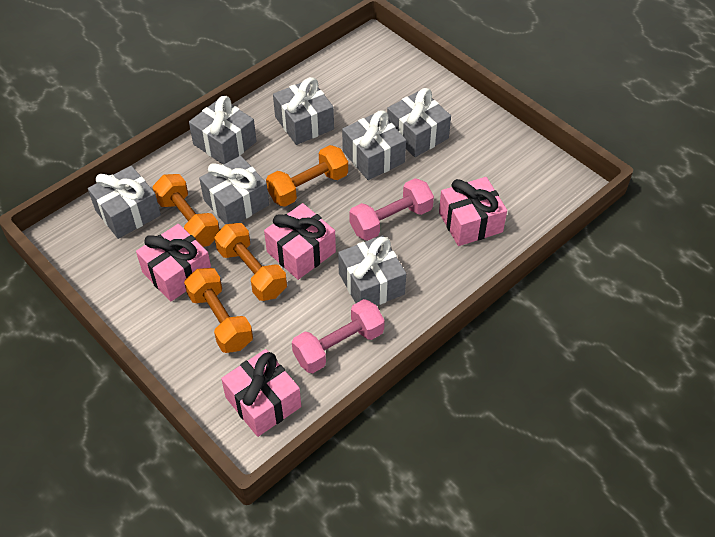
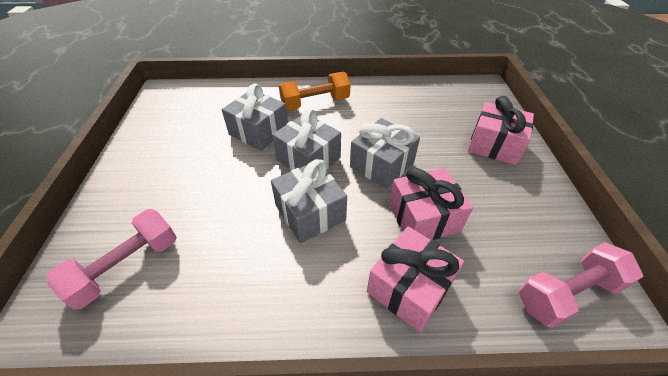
grey gift: 7 -> 4
orange dumbbell: 4 -> 1
pink gift: 4 -> 3

